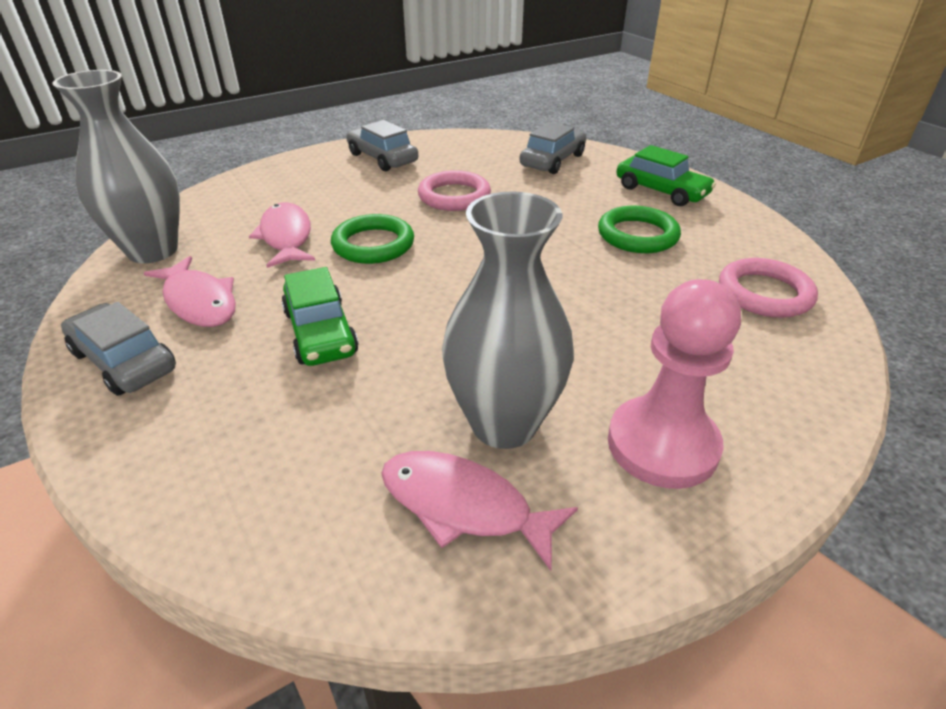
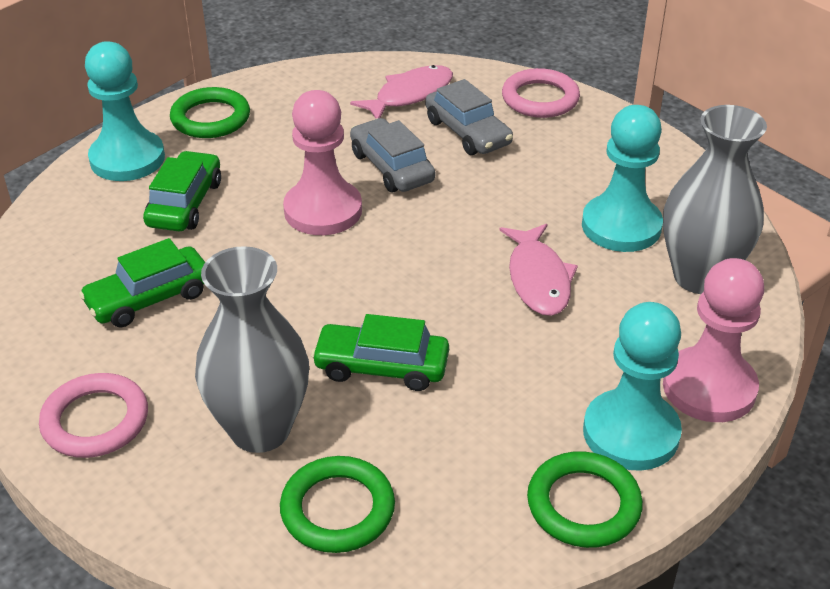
green car: 2 -> 3
green ring: 2 -> 3
grey car: 3 -> 2
pink fish: 3 -> 2
pink pawn: 1 -> 2
turquoise pawn: 0 -> 3

